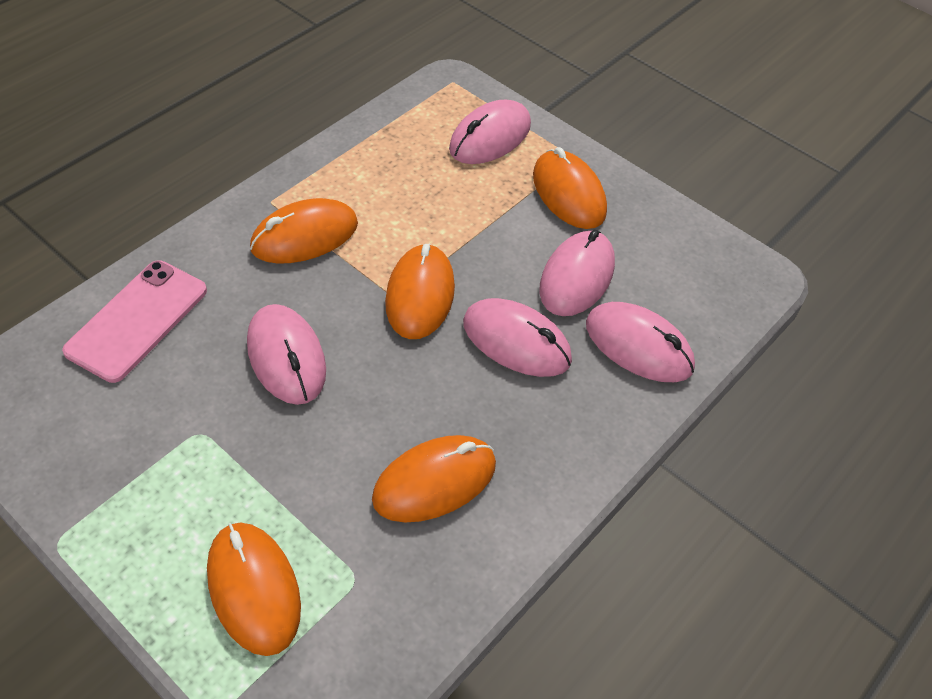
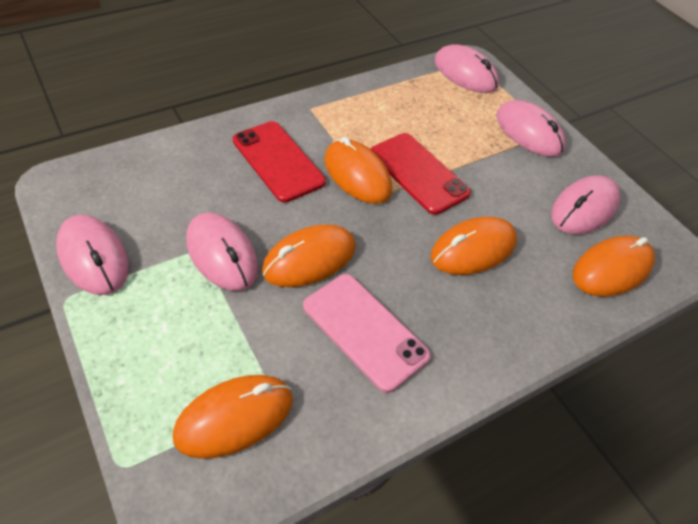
red phone: 0 -> 2

